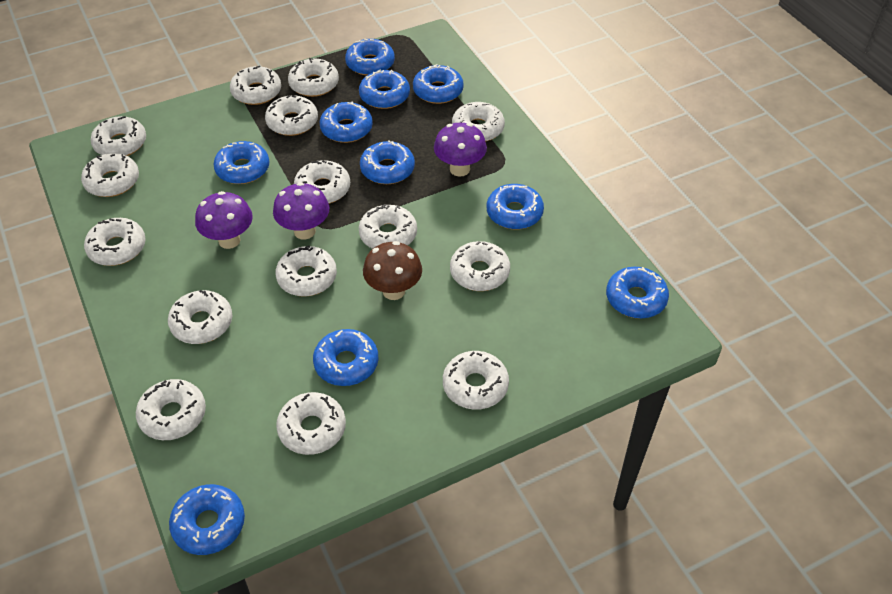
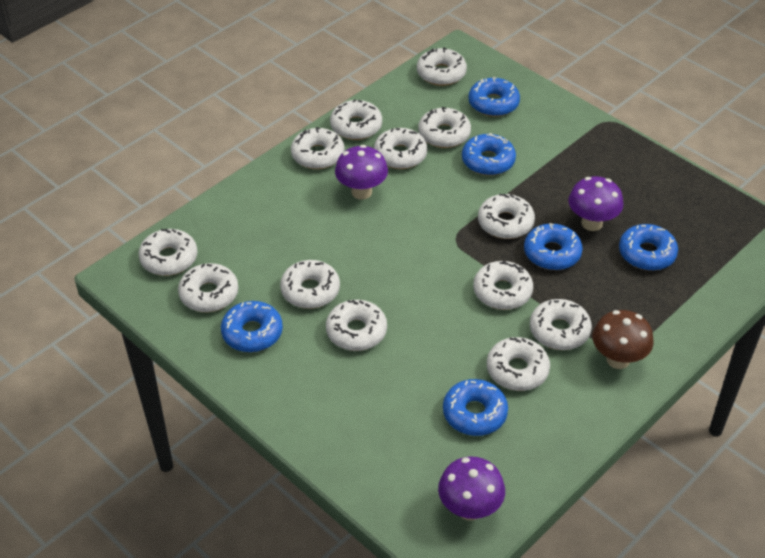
blue donut: 10 -> 6
white donut: 15 -> 13

